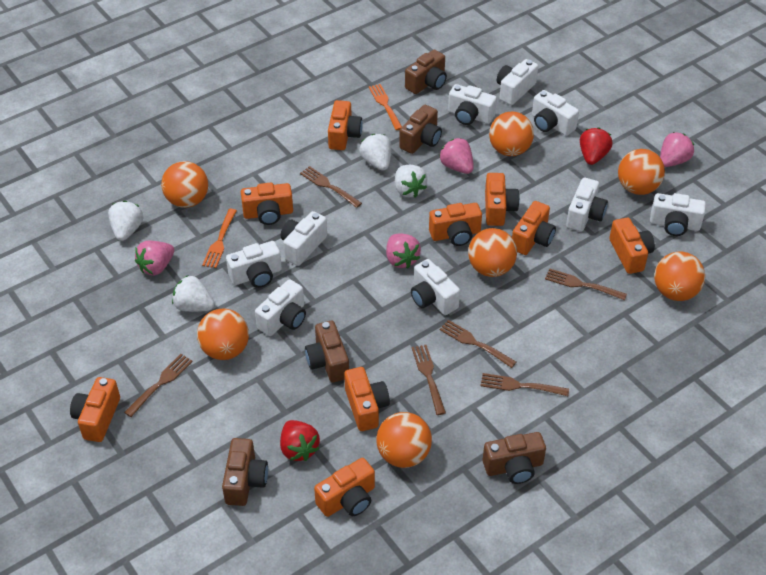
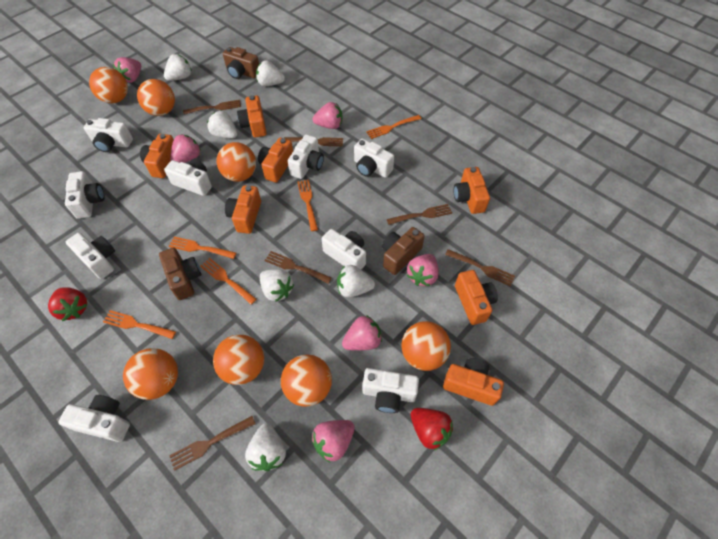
brown camera: 5 -> 3
orange camera: 9 -> 7
orange fork: 2 -> 5
pink strawberry: 4 -> 6
white strawberry: 4 -> 6

